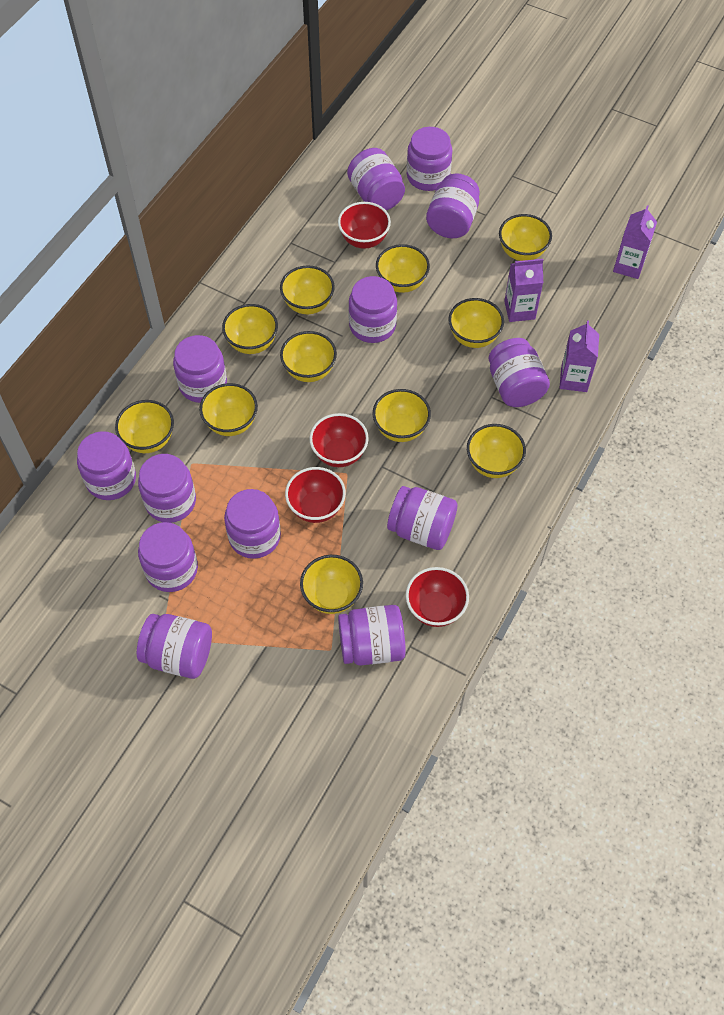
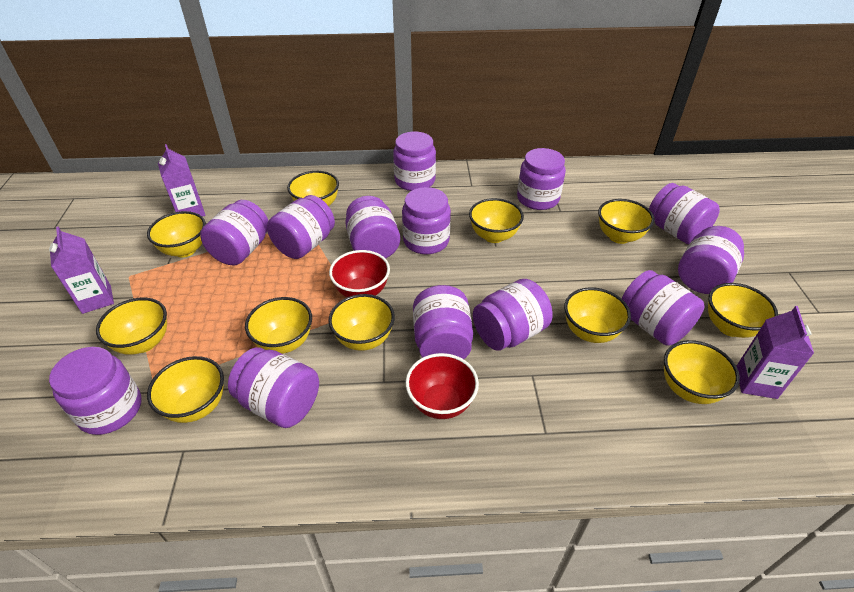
red bowl: 4 -> 2

